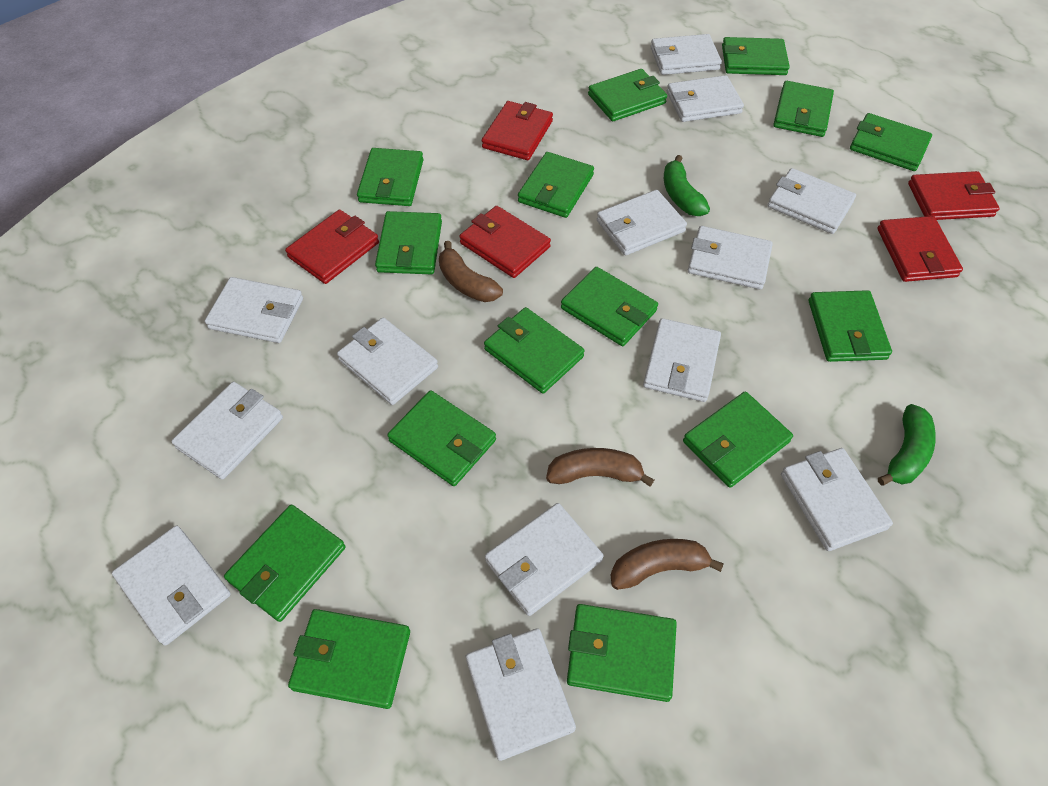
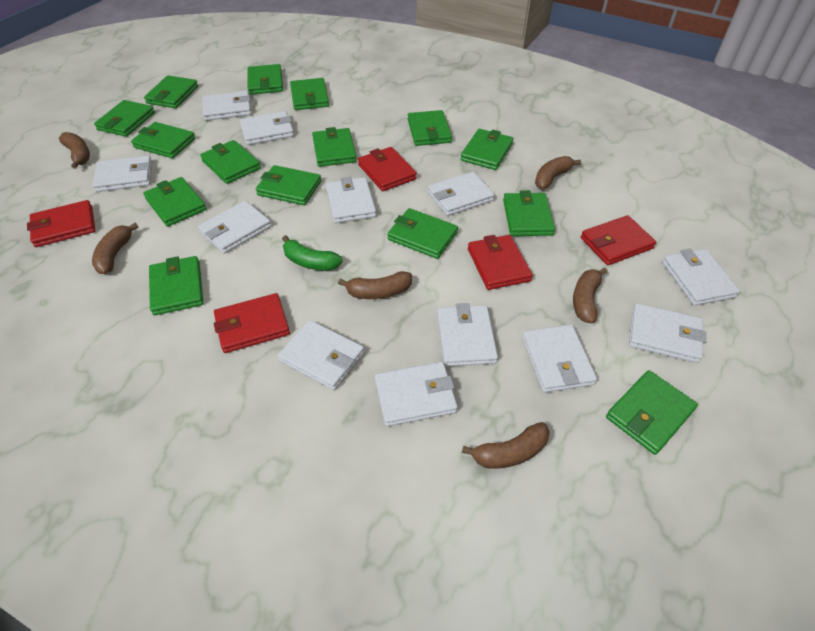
brown banana: 3 -> 6
green banana: 2 -> 1
white wallet: 13 -> 12

